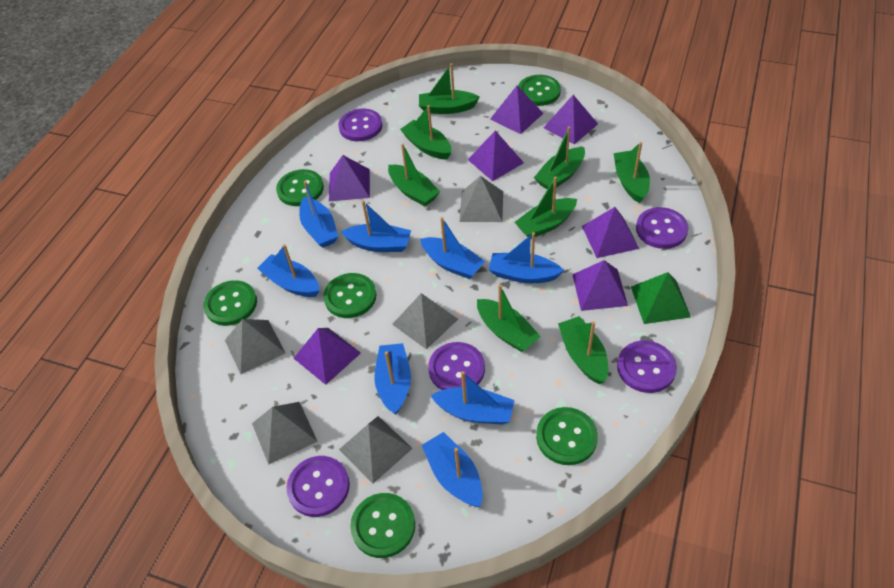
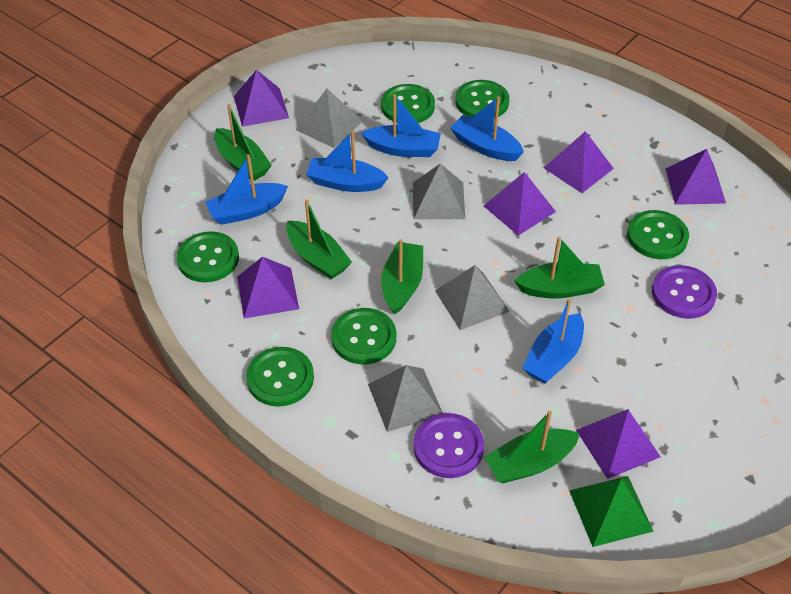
blue boat: 8 -> 5
green boat: 8 -> 5
grey pyramid: 5 -> 4
purple button: 5 -> 2
purple pyramid: 7 -> 6

